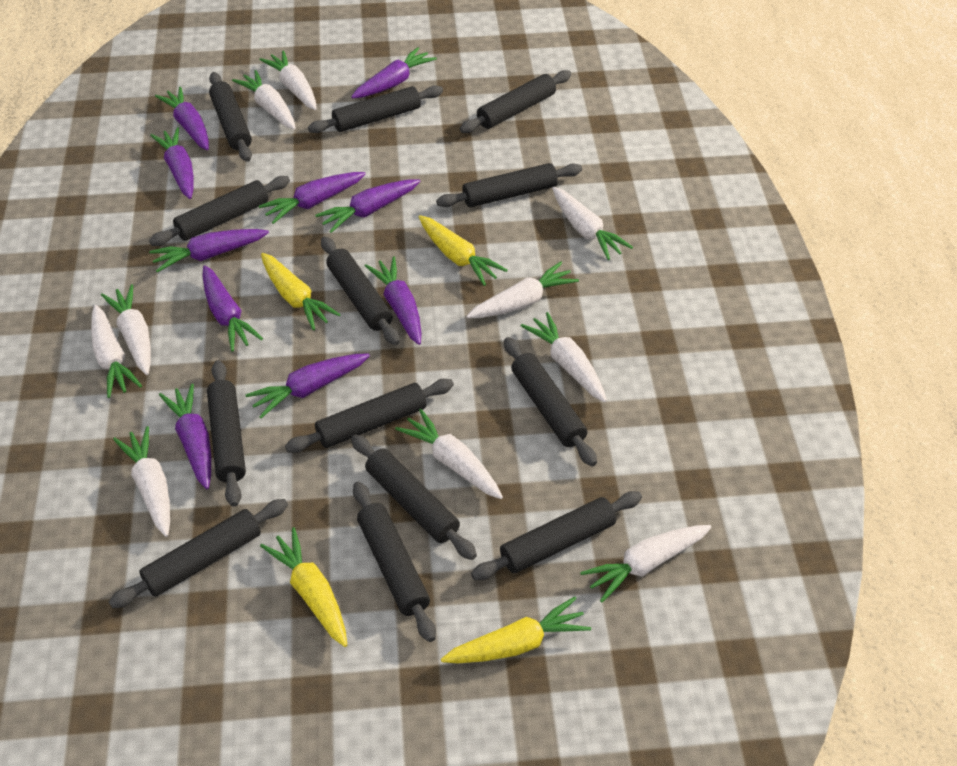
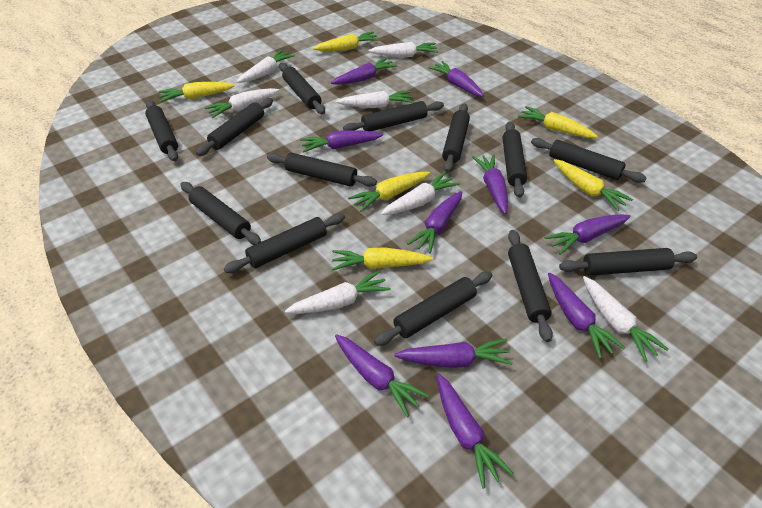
white carrot: 10 -> 7
yellow carrot: 4 -> 6

